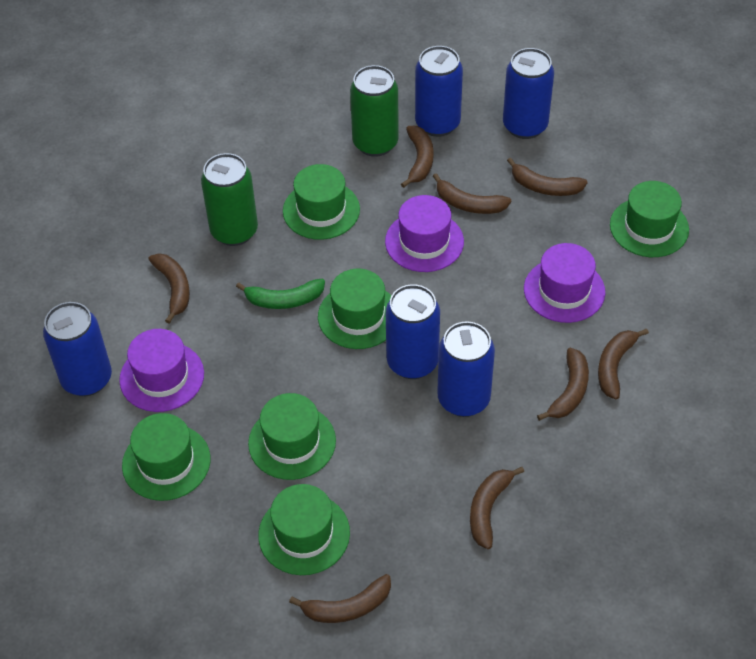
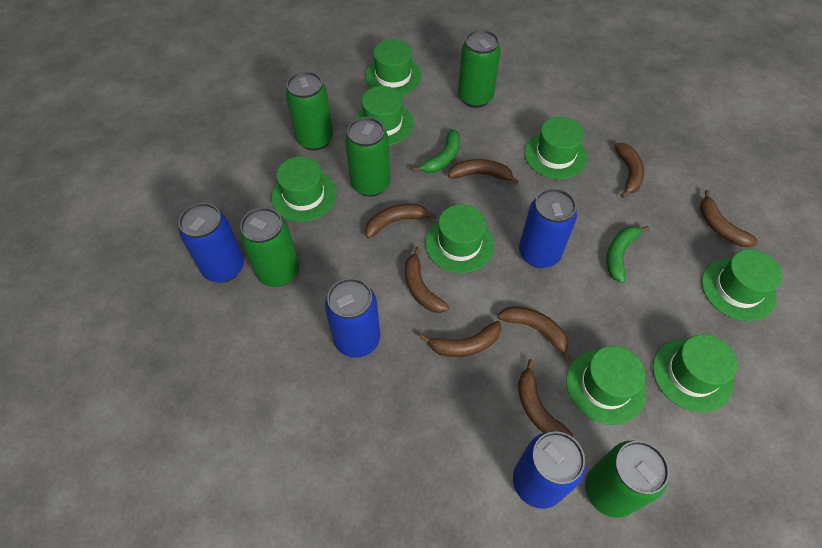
blue can: 5 -> 4
green banana: 1 -> 2
green can: 2 -> 5
green hat: 6 -> 8
purple hat: 3 -> 0

